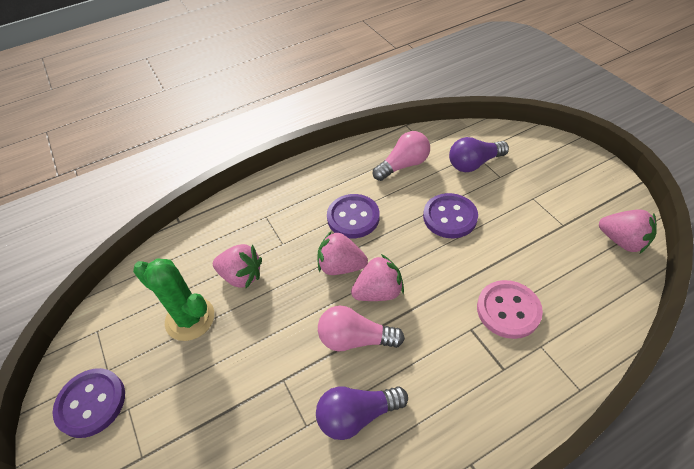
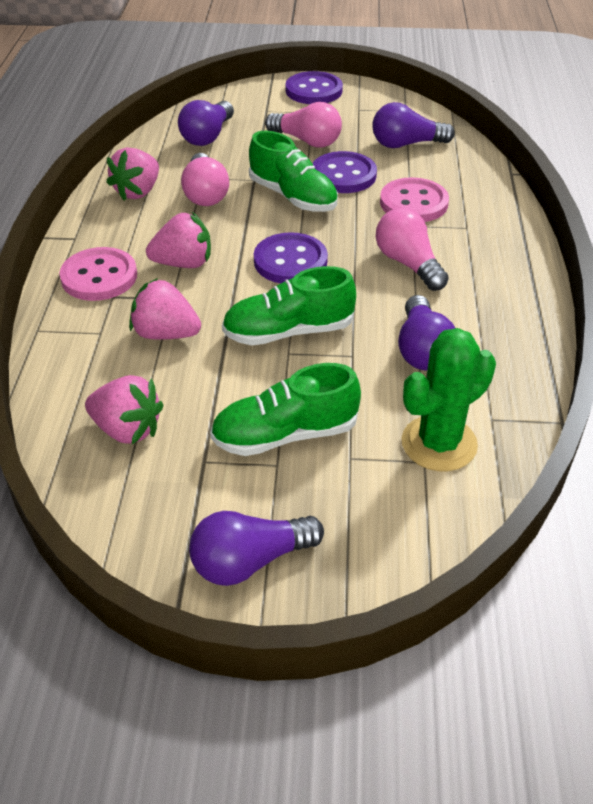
green shoe: 0 -> 3
pink button: 1 -> 2
pink light bulb: 2 -> 3
purple light bulb: 2 -> 4

